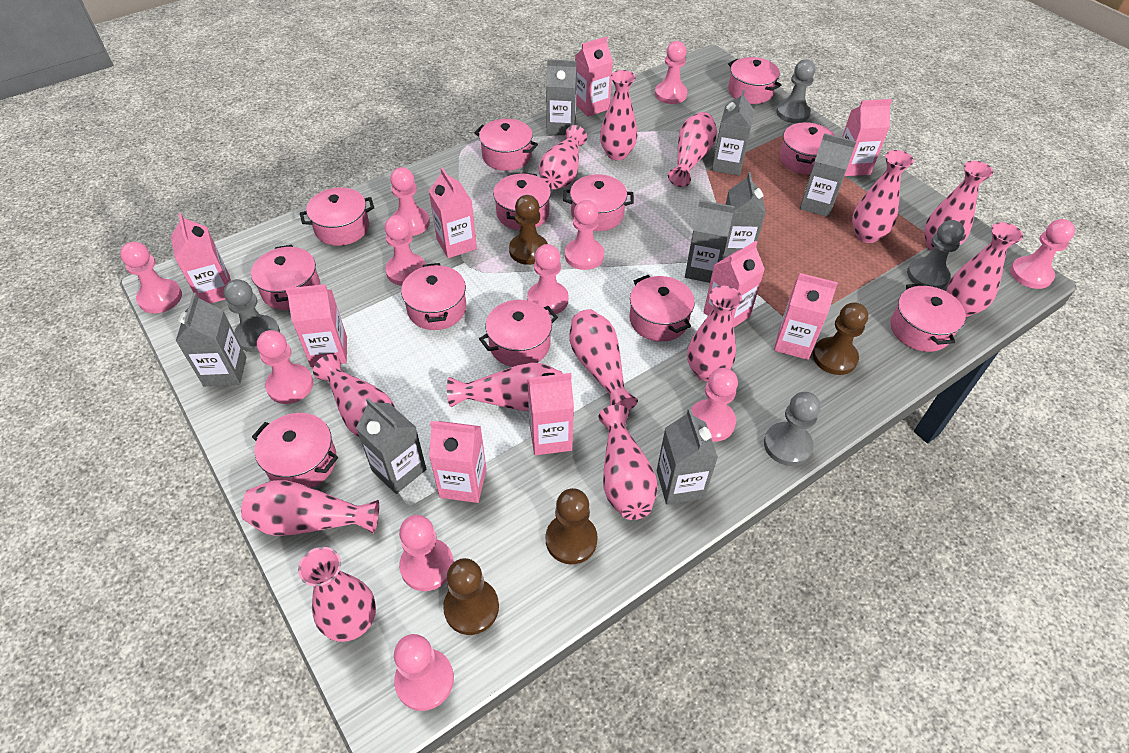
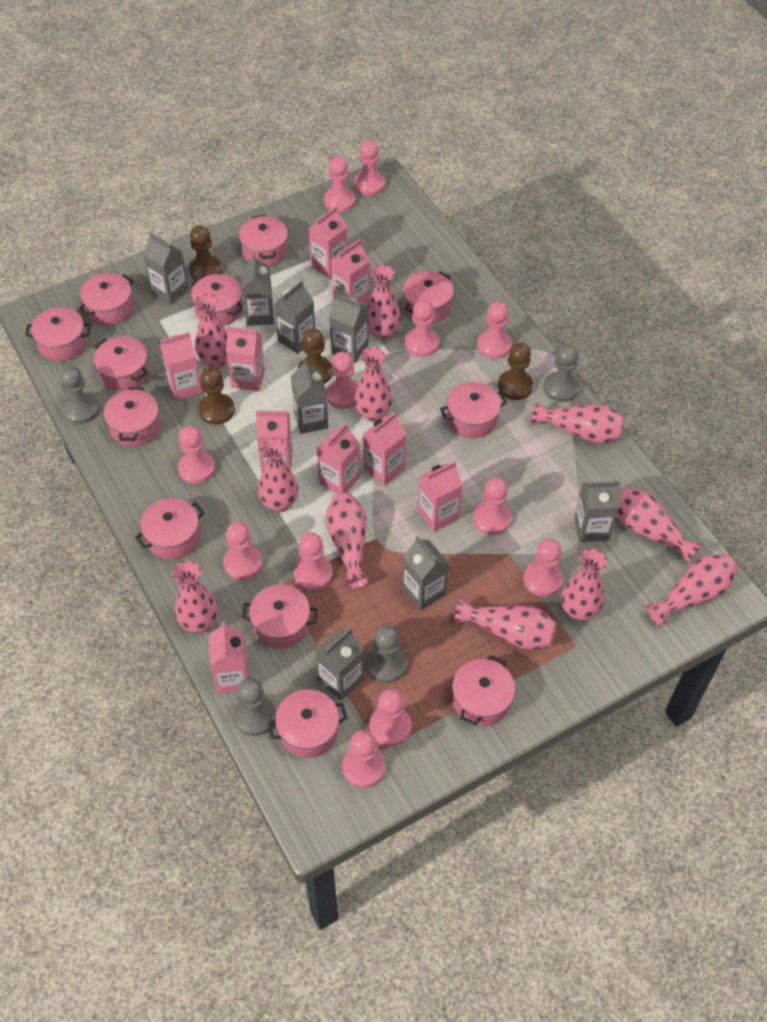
pink pawn: 11 -> 12
pink vase: 13 -> 11

